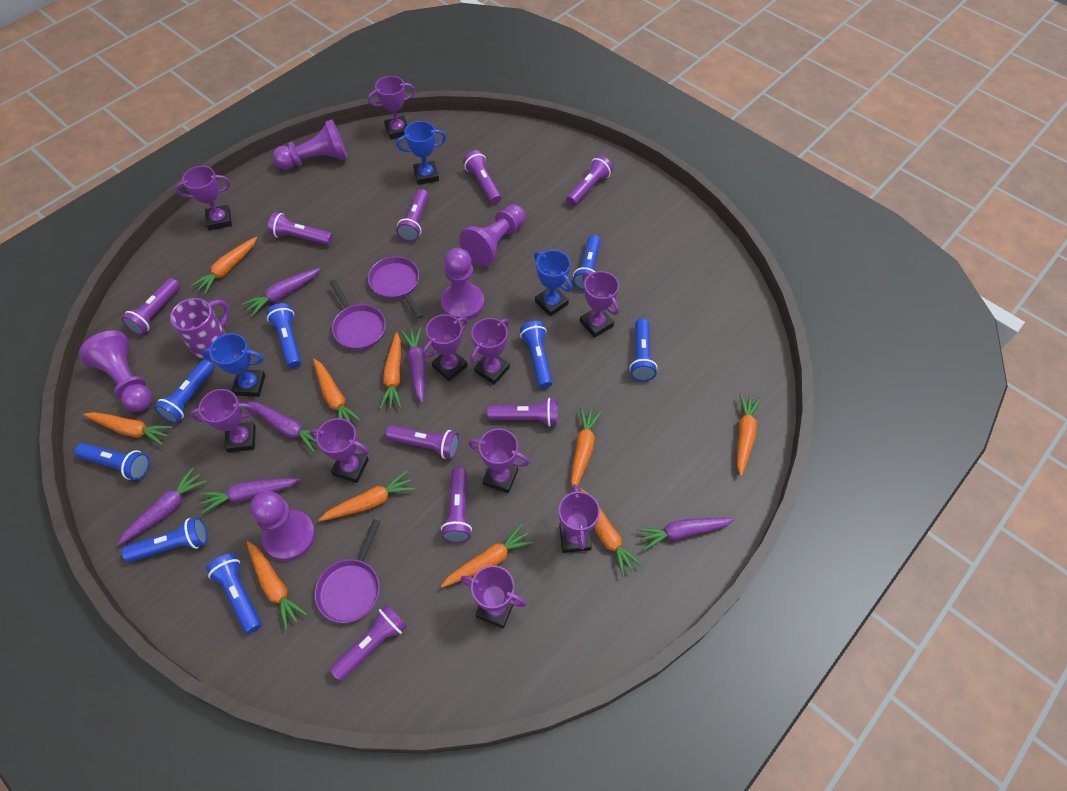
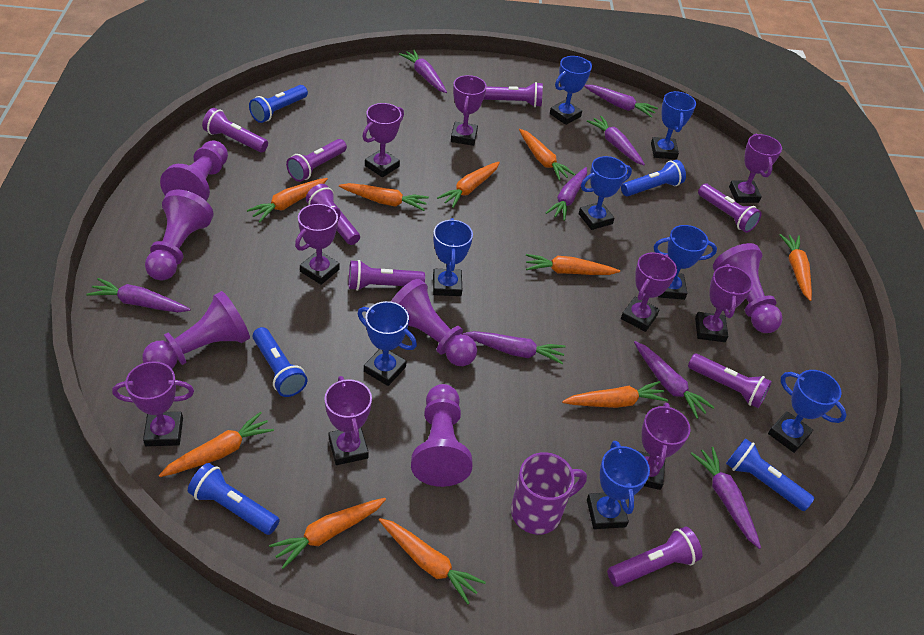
blue flashlight: 8 -> 5
blue trophy: 3 -> 8
purple carrot: 6 -> 8
purple flashlight: 9 -> 8
purple pan: 3 -> 0
purple pawn: 5 -> 6
purple trophy: 10 -> 9

